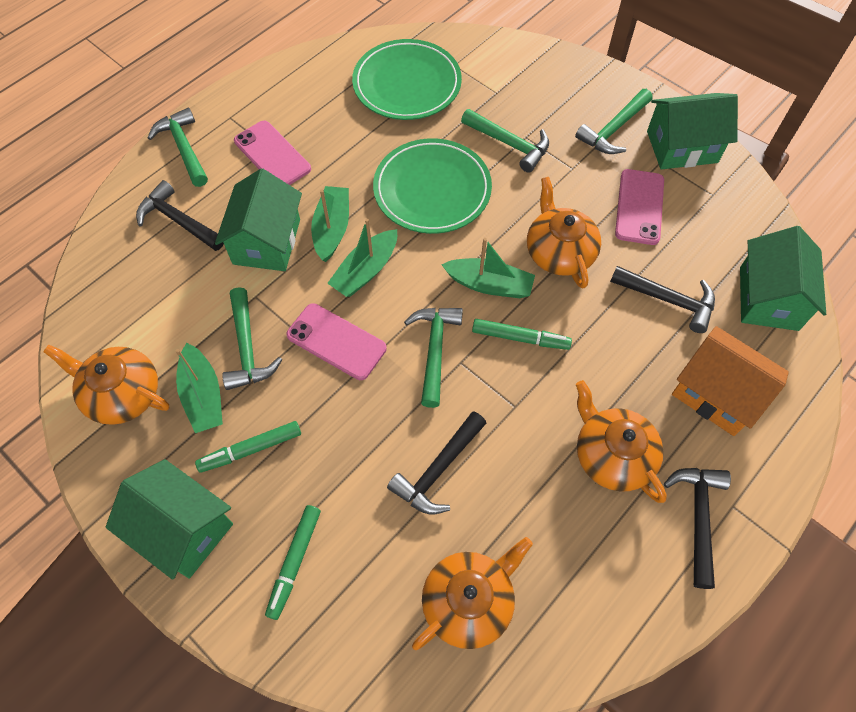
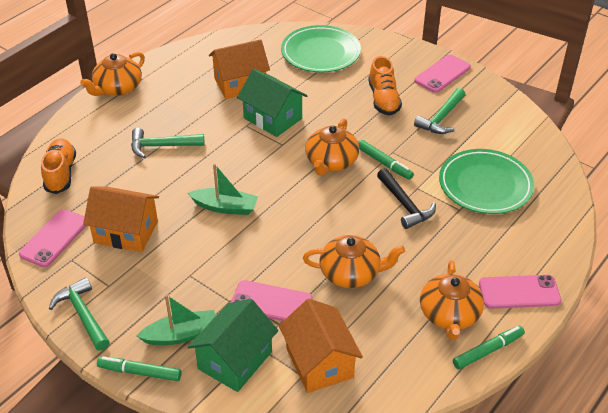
black hammer: 4 -> 1
green boat: 4 -> 2
green hammer: 5 -> 3
green house: 4 -> 2
orange house: 1 -> 3
orange shoe: 0 -> 2
pink phone: 3 -> 4

